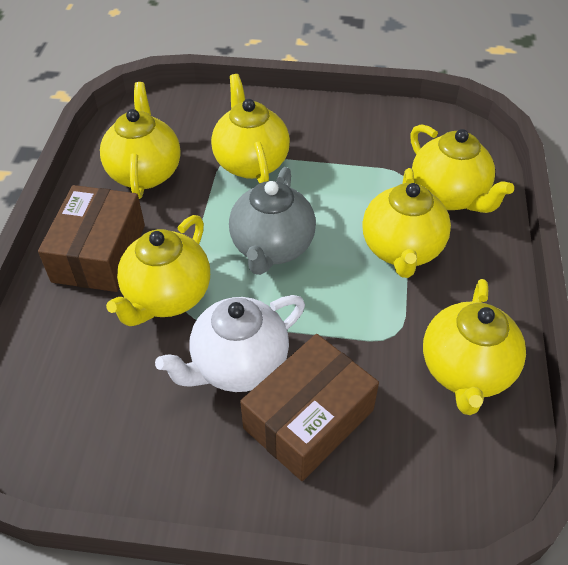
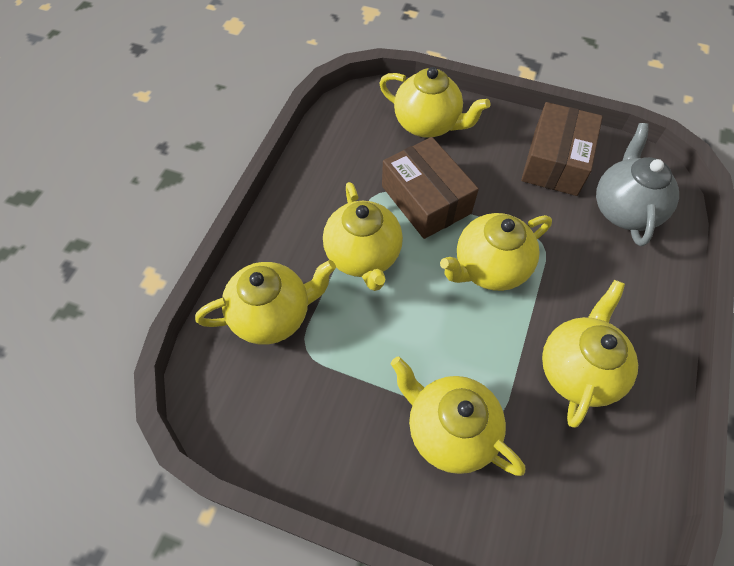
white teapot: 1 -> 0

